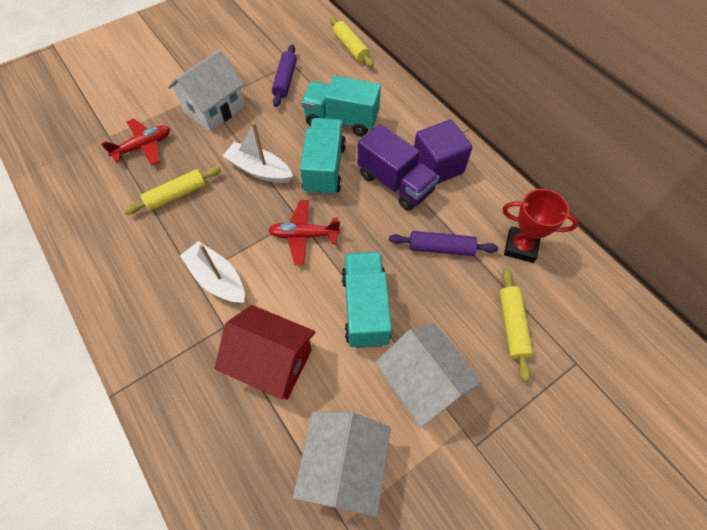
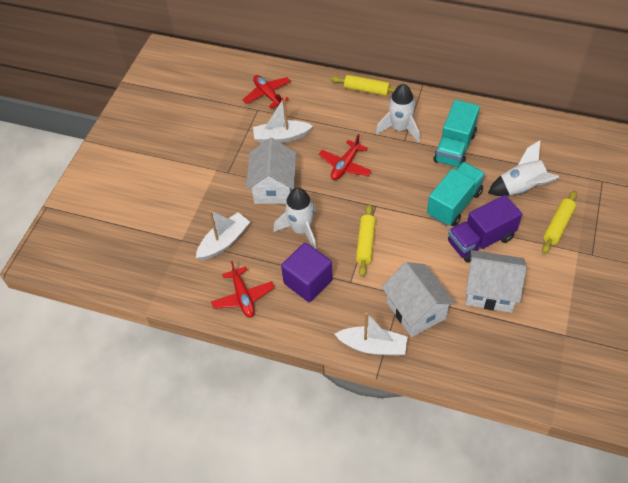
purple rolling pin: 2 -> 0
red house: 1 -> 0
red plane: 2 -> 3
red trophy: 1 -> 0
turquoise truck: 3 -> 2
white boat: 2 -> 3
white rocket: 0 -> 3

